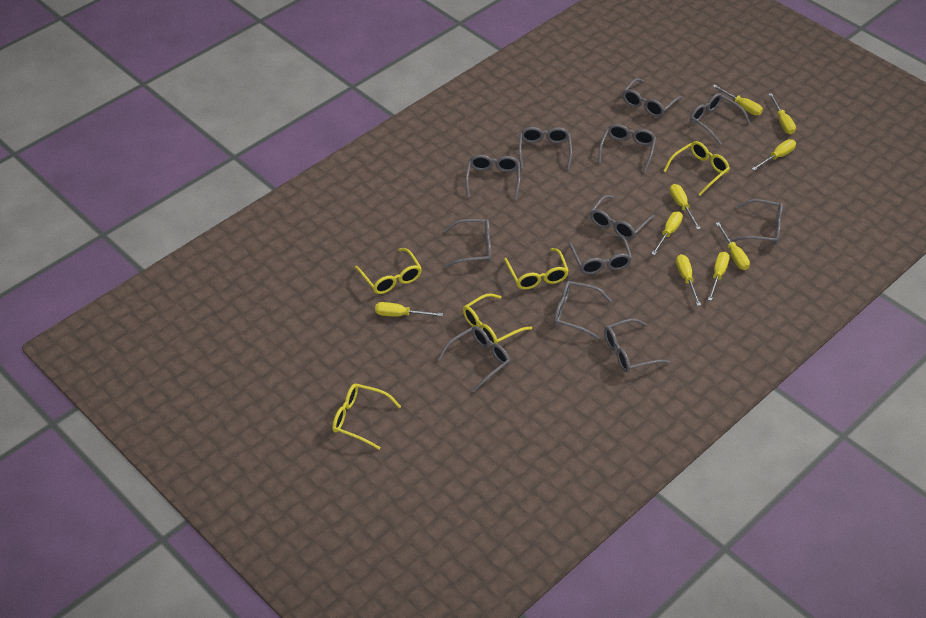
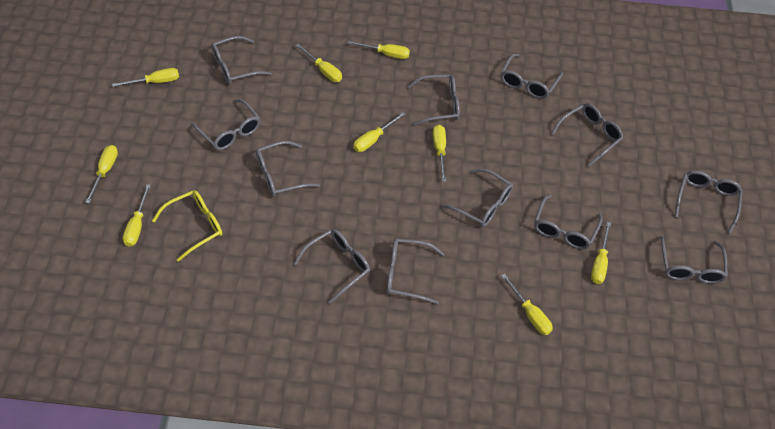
yellow glasses: 5 -> 1

